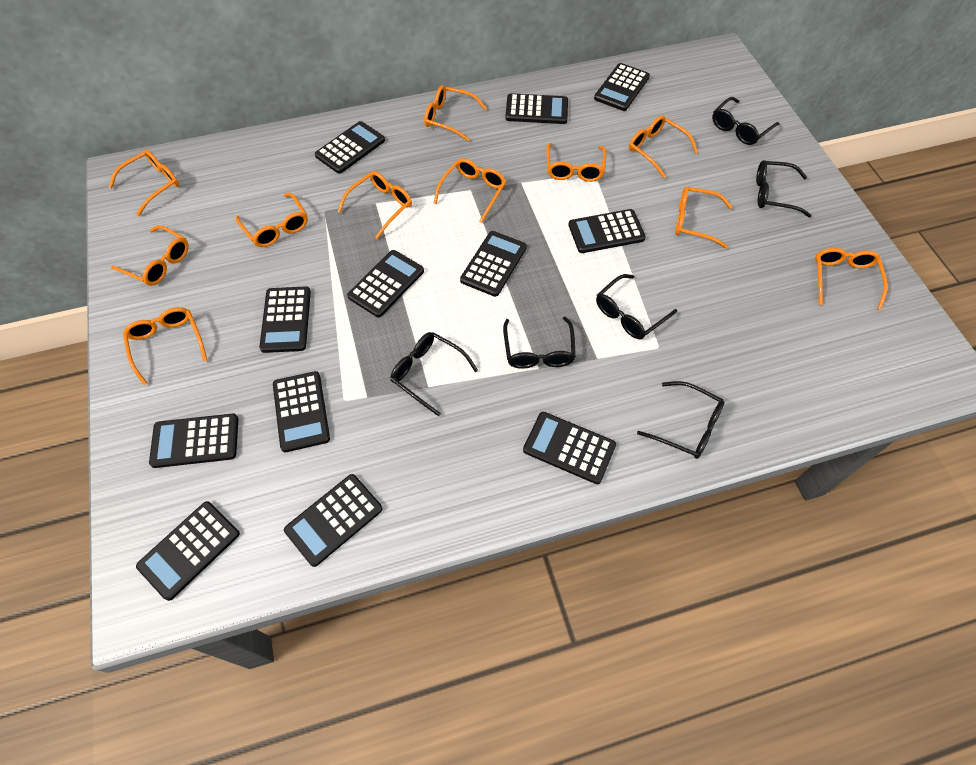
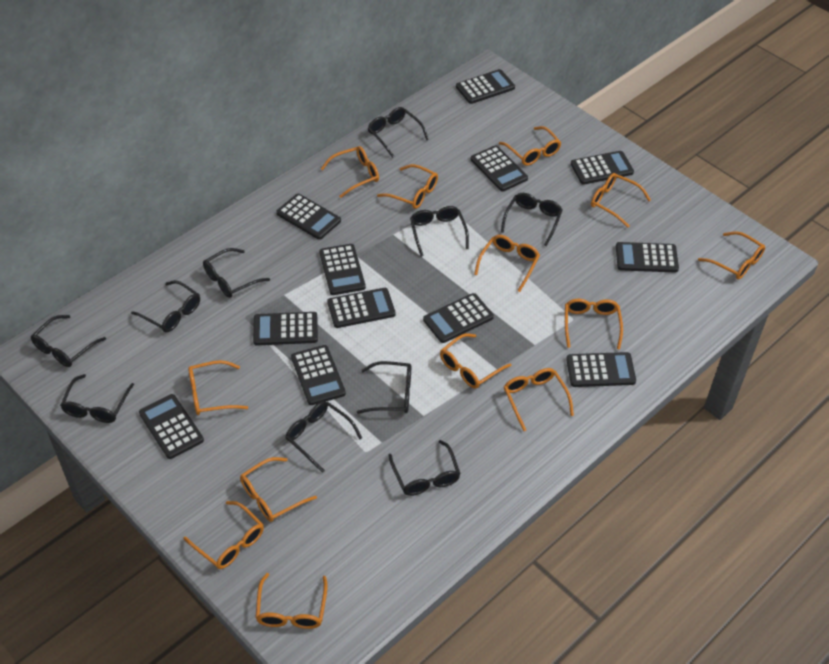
black glasses: 6 -> 10
orange glasses: 11 -> 13

